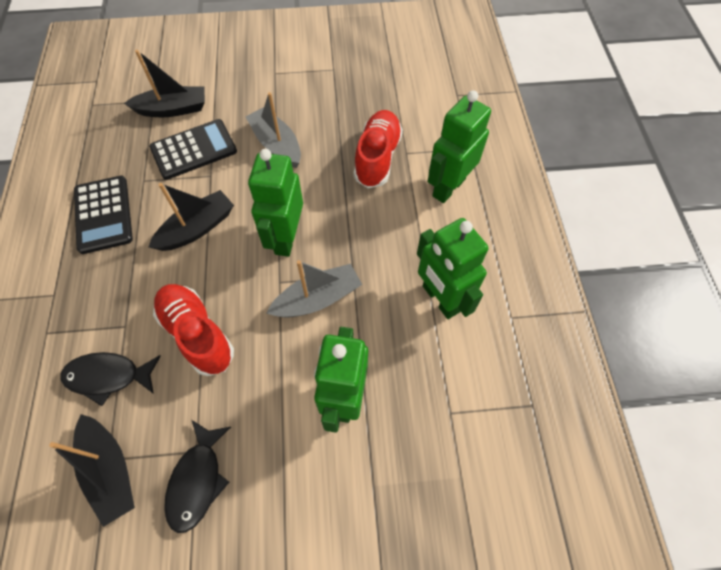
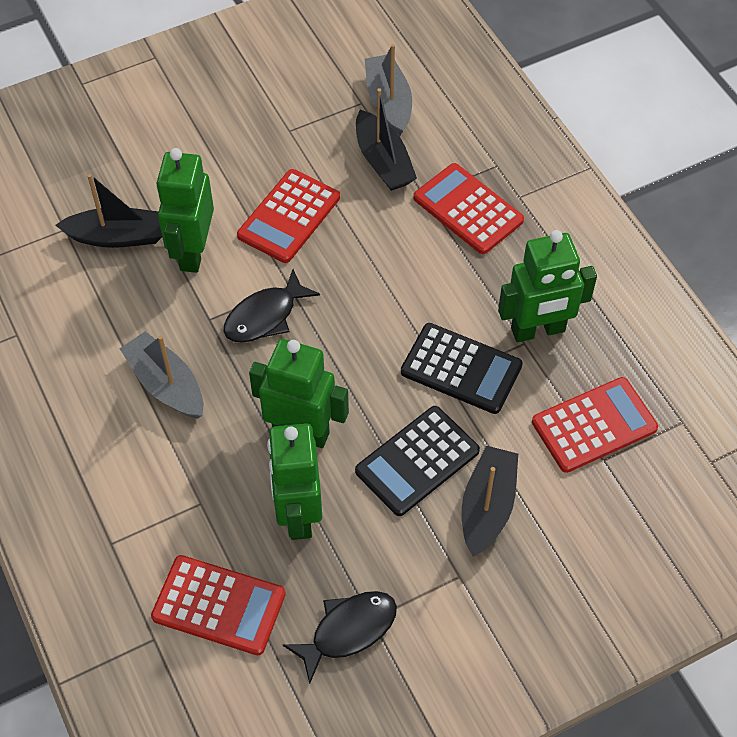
red calculator: 0 -> 4
red shoe: 2 -> 0

